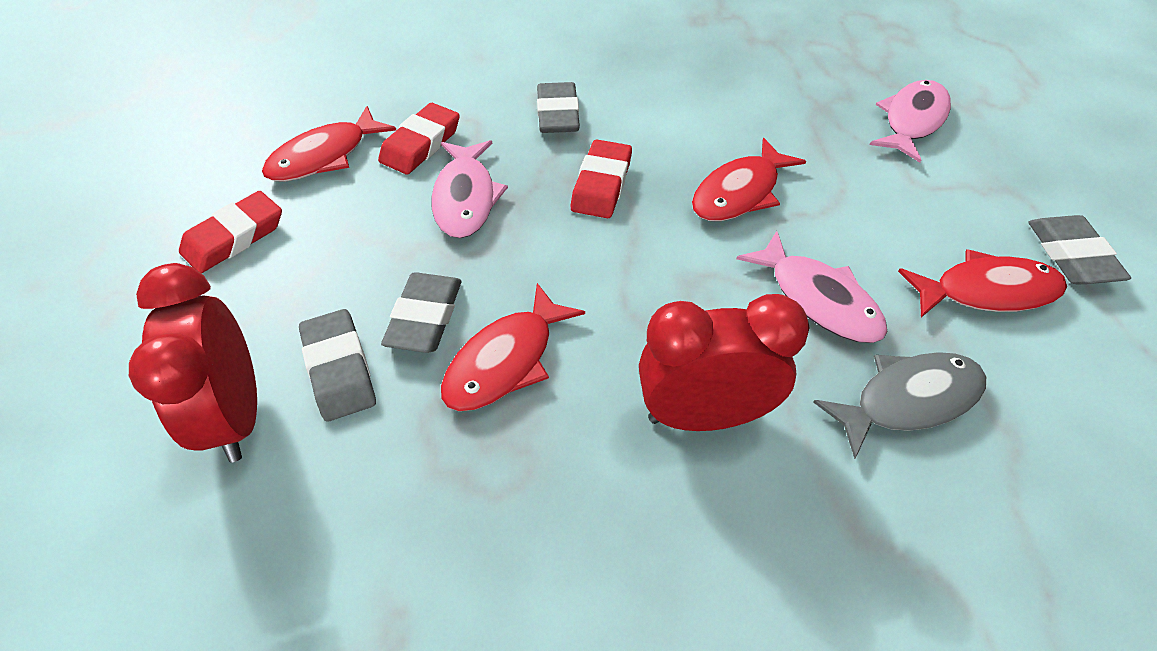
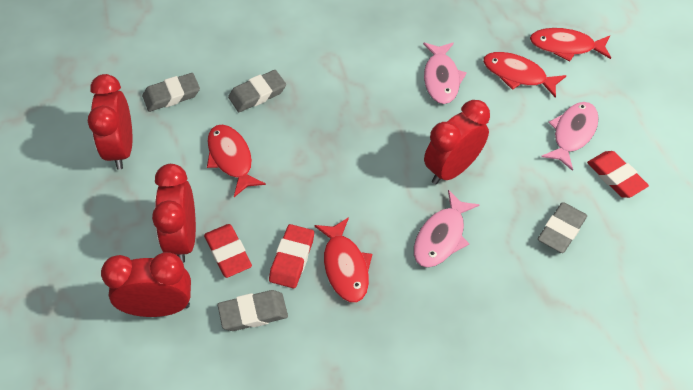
grey fish: 1 -> 0
red clock: 2 -> 4

